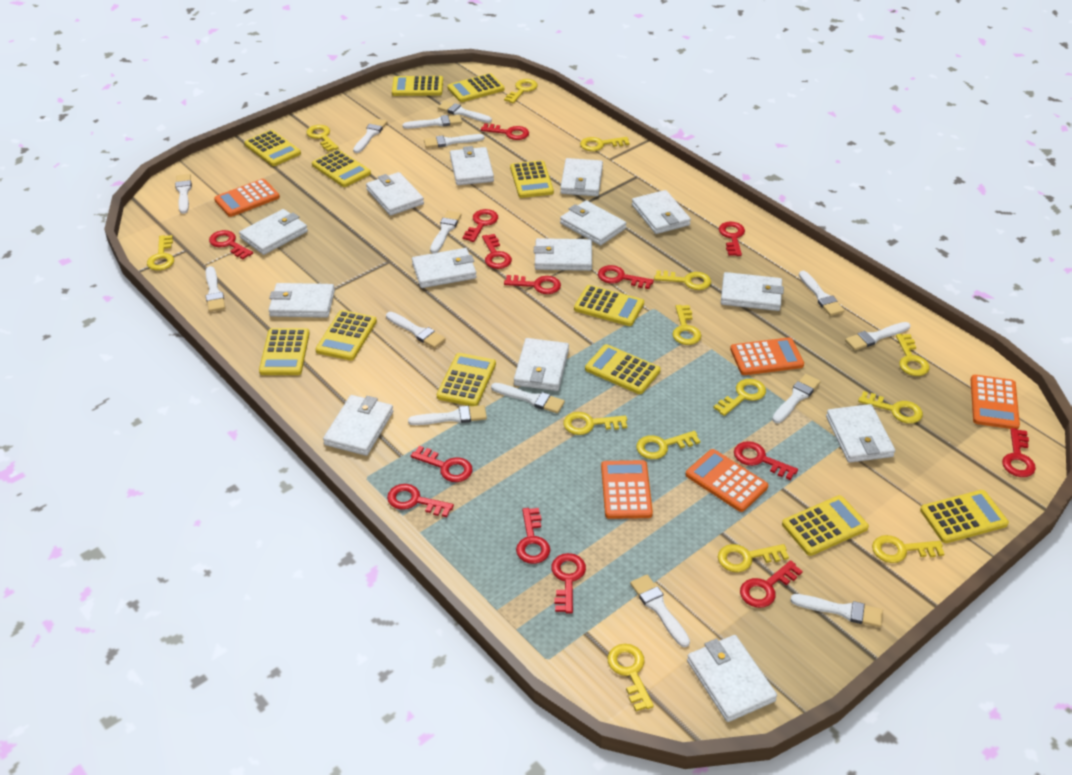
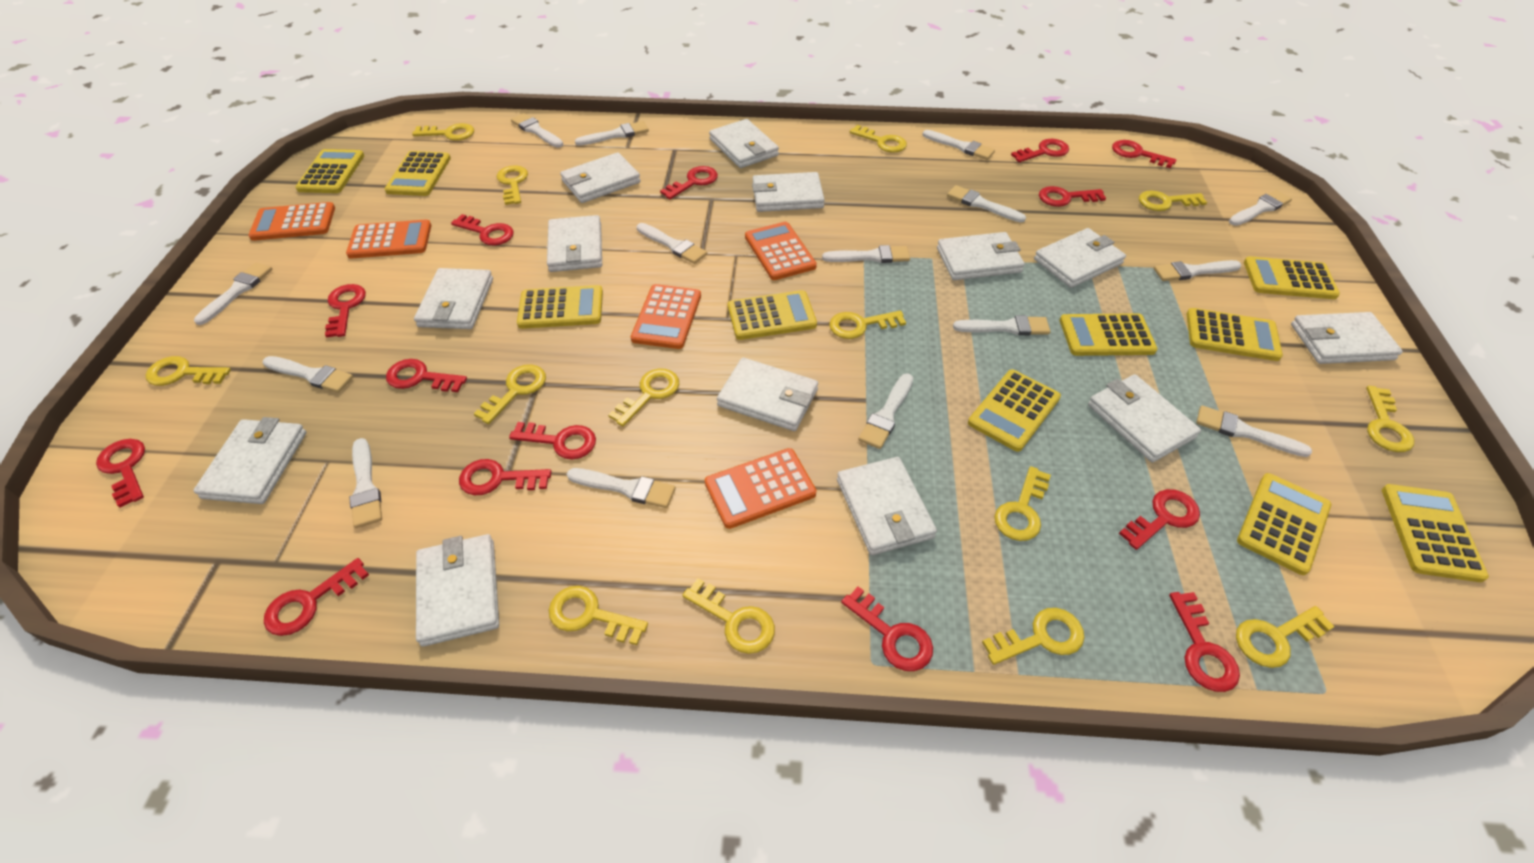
white wallet: 14 -> 13
yellow calculator: 12 -> 10

